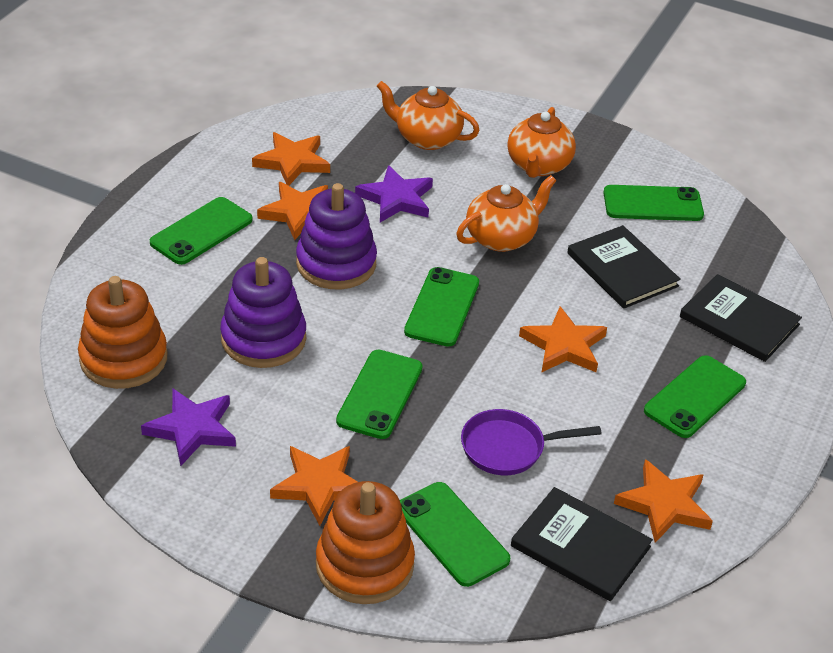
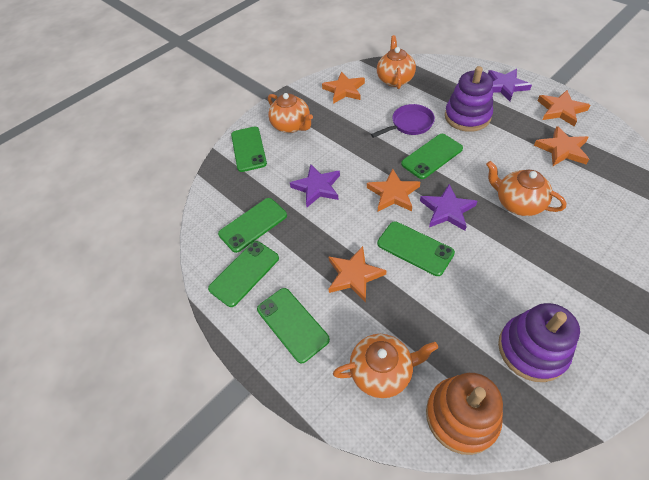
black book: 3 -> 0
orange stacking toy: 2 -> 1
orange teapot: 3 -> 4
purple star: 2 -> 3

